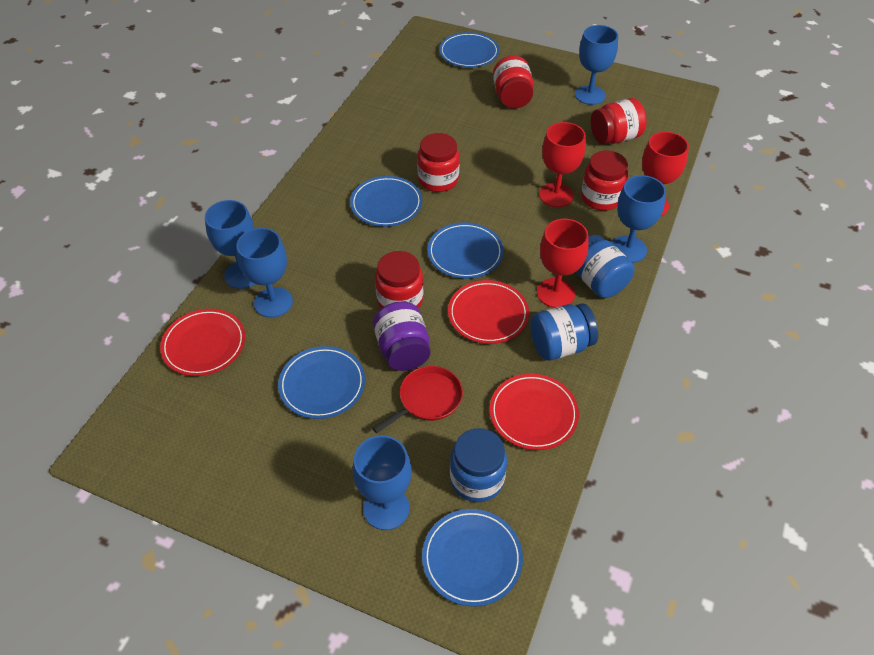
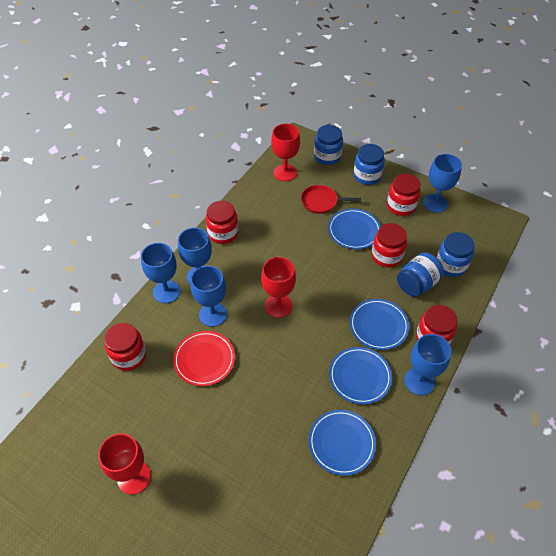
blue jar: 3 -> 4
blue plate: 5 -> 4
purple jar: 1 -> 0
red plate: 3 -> 1

